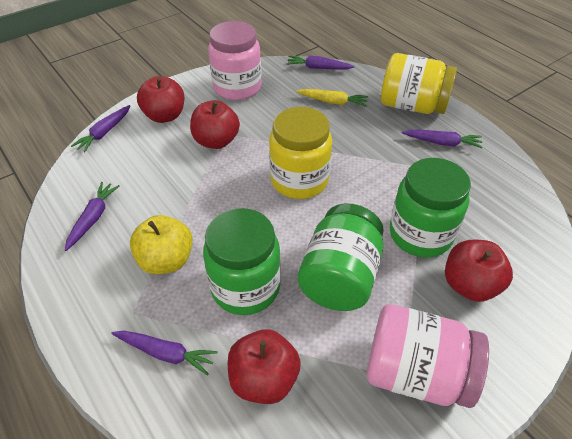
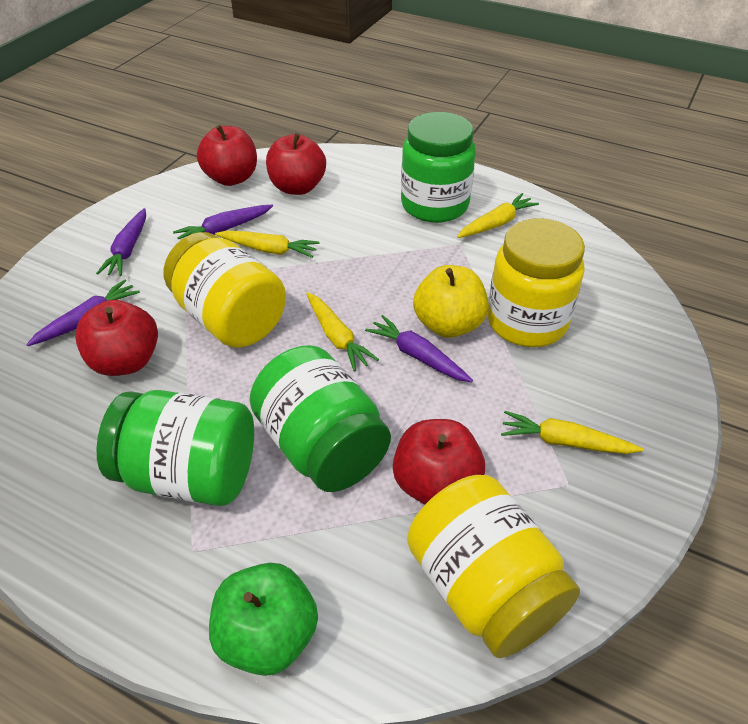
green apple: 0 -> 1
pink jar: 2 -> 0
purple carrot: 5 -> 4
yellow carrot: 1 -> 4
yellow jar: 2 -> 3

